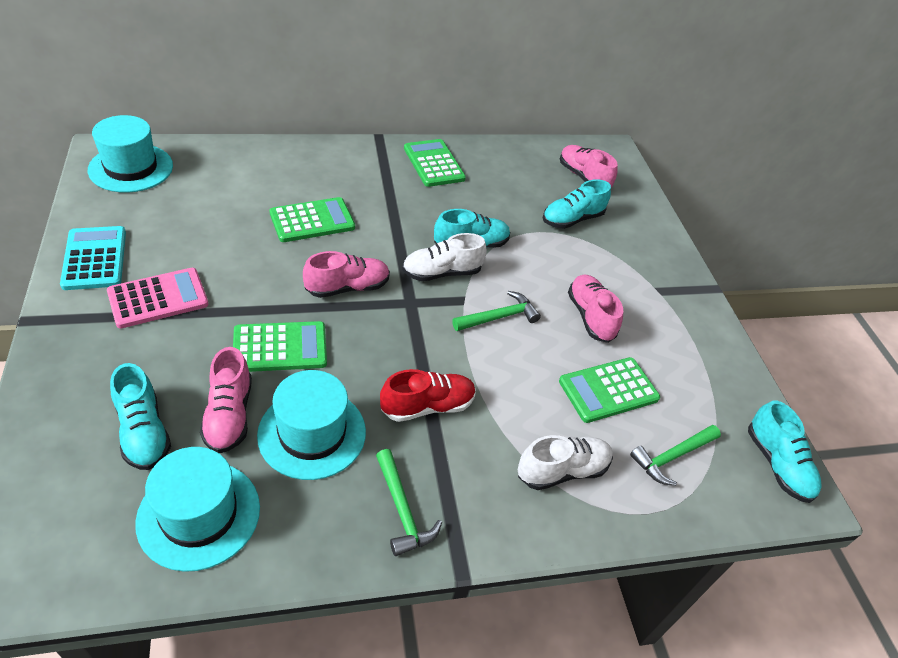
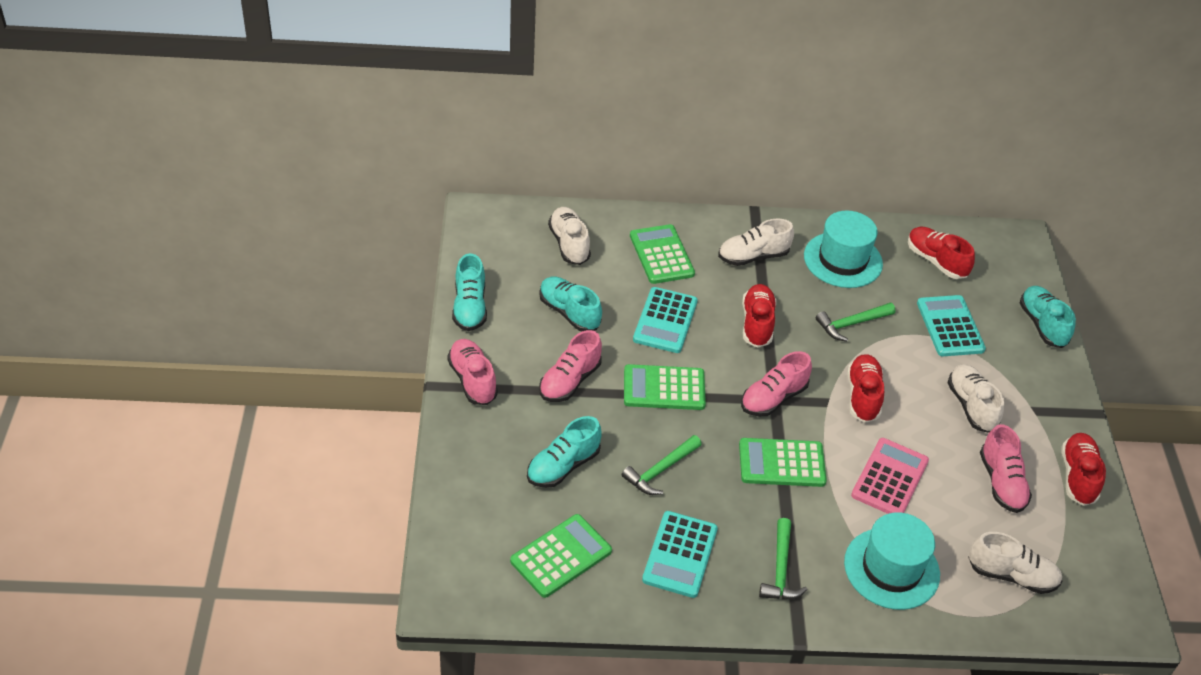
red shoe: 1 -> 4
turquoise calculator: 1 -> 3
turquoise hat: 3 -> 2
white shoe: 2 -> 4

